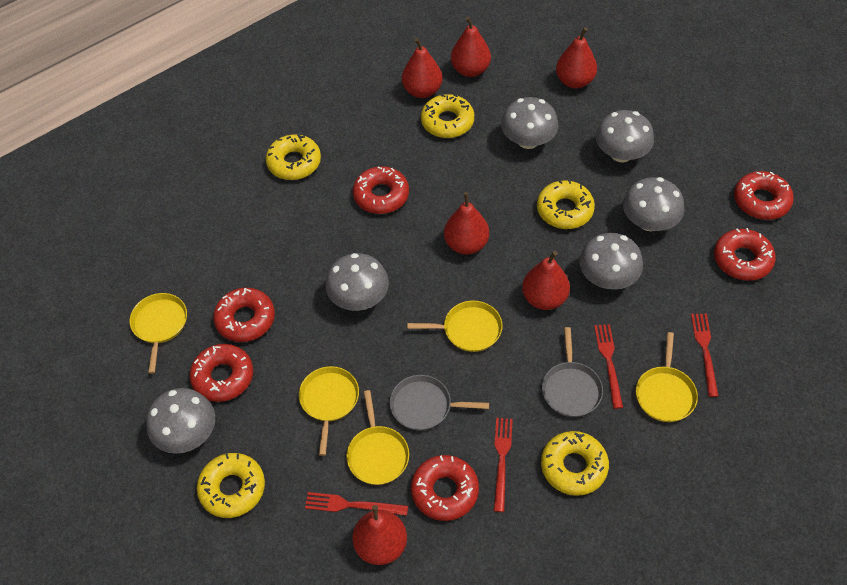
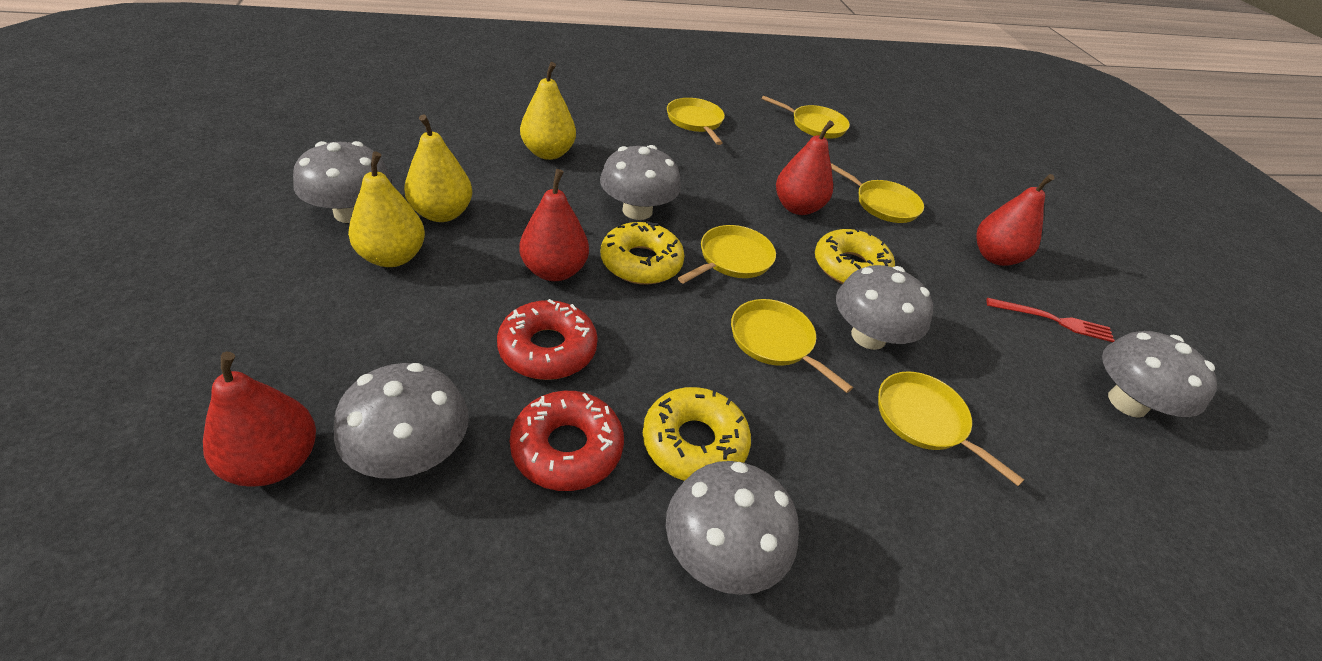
grey pan: 2 -> 0
red donut: 6 -> 2
red fork: 4 -> 1
red pear: 6 -> 4
yellow donut: 5 -> 3
yellow pan: 5 -> 6
yellow pear: 0 -> 3

